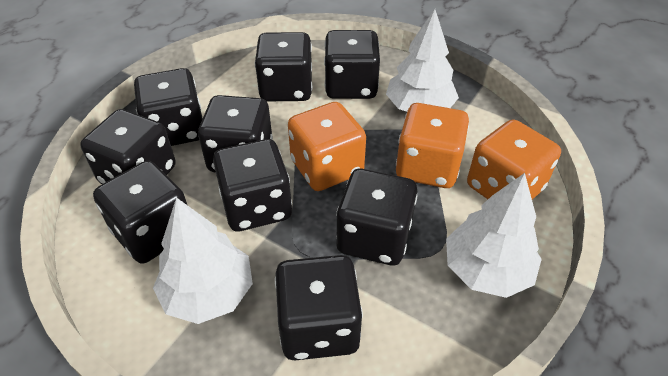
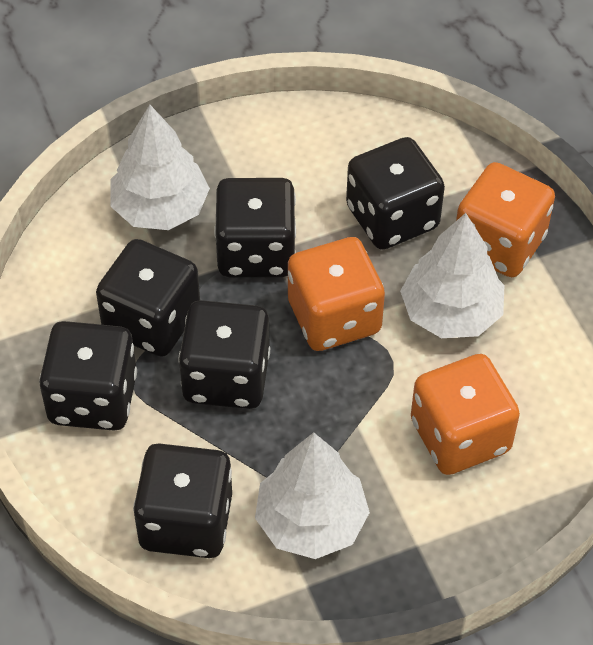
black dice: 9 -> 6

